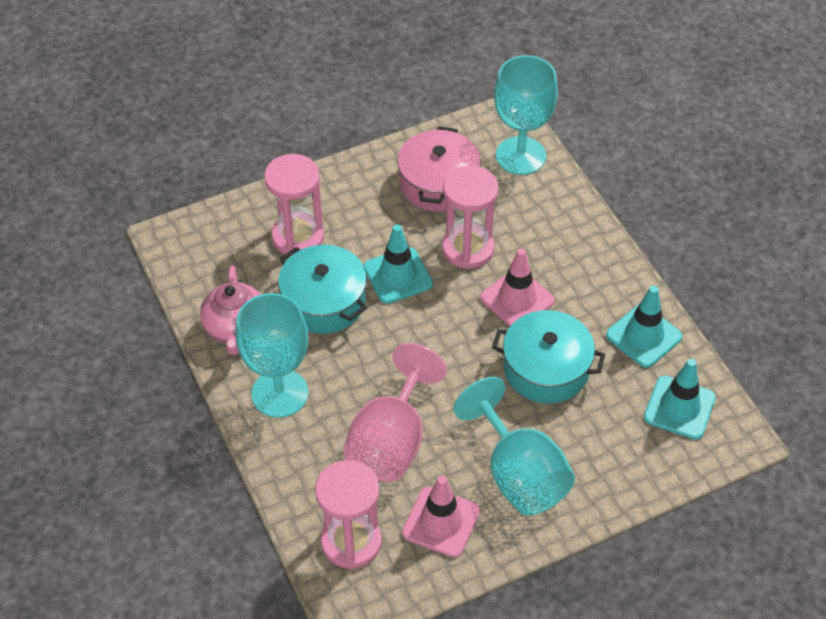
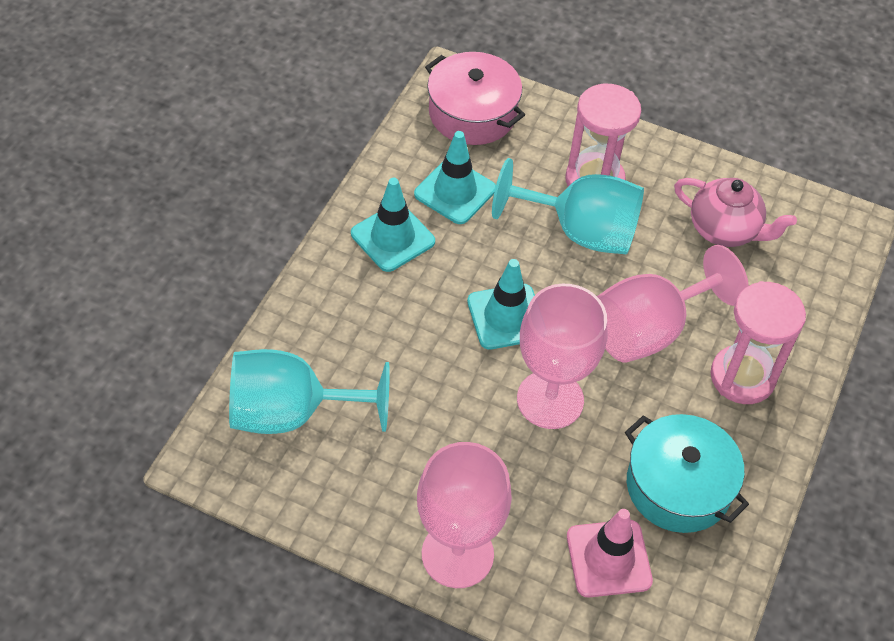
pink goblet: 1 -> 3
pink hourglass: 3 -> 2
pink traffic cone: 2 -> 1
turquoise goblet: 3 -> 2
turquoise pot: 2 -> 1

